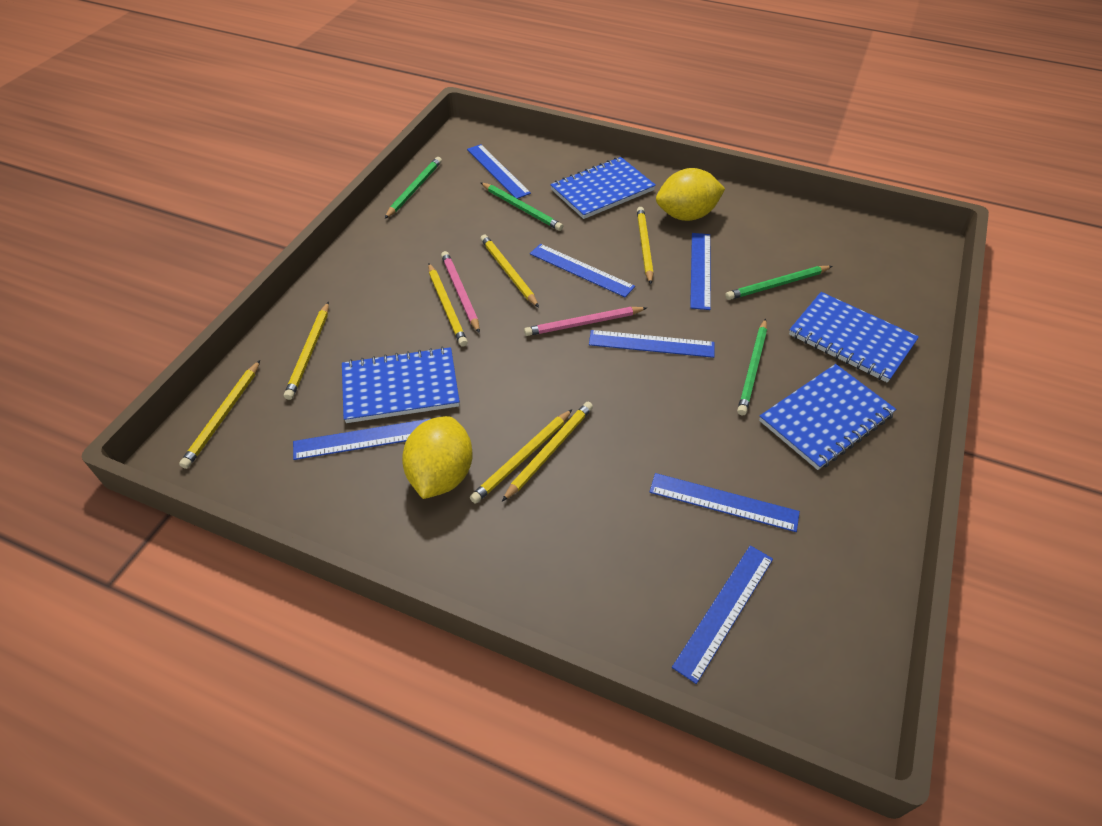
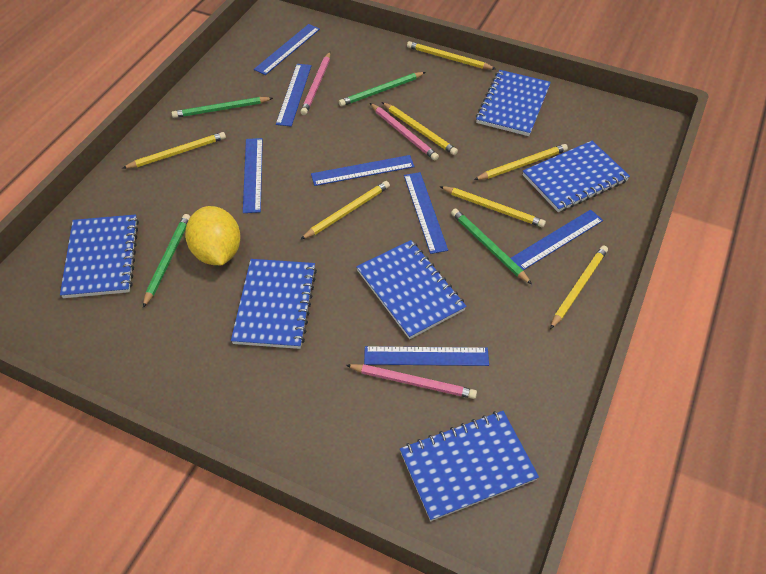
blue notebook: 4 -> 6
pink pencil: 2 -> 3
yellow lemon: 2 -> 1

